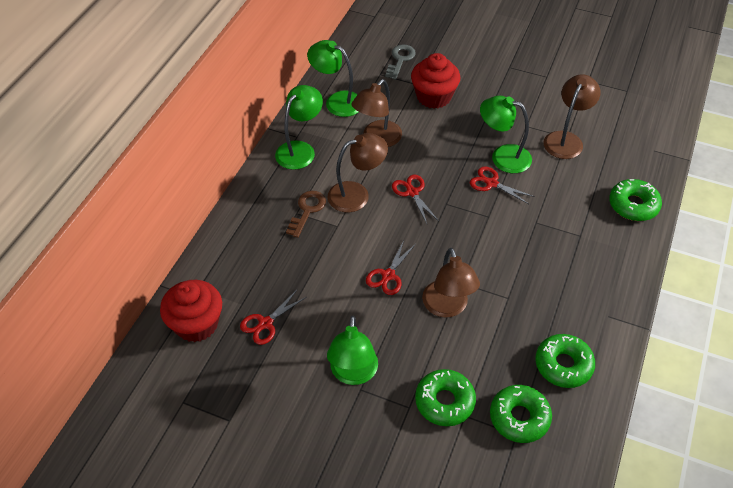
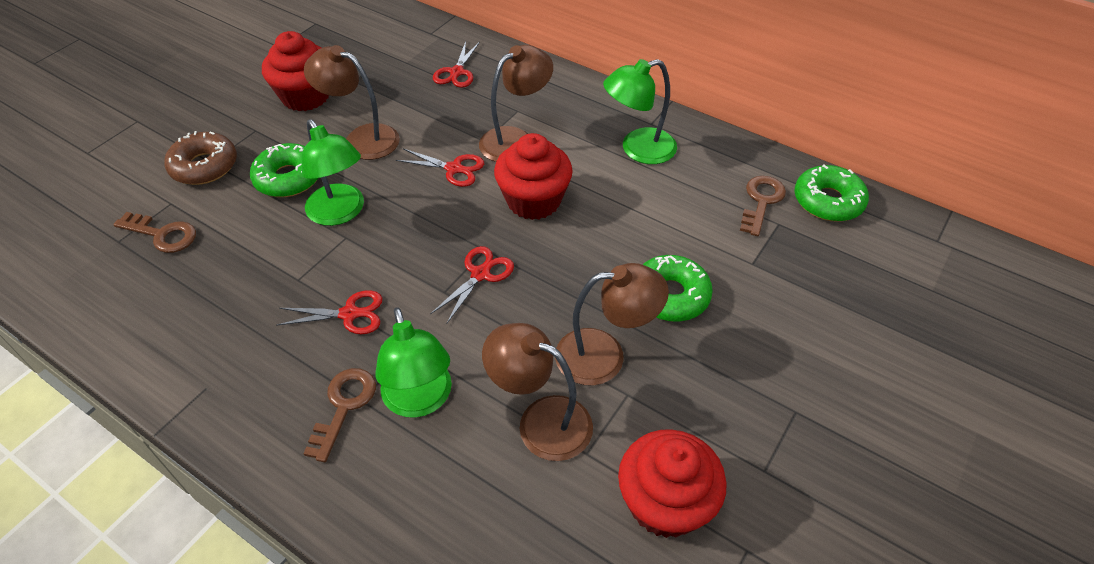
brown donut: 0 -> 1
brown key: 1 -> 3
green donut: 4 -> 3
green lamp: 4 -> 3
grey key: 1 -> 0
red cupcake: 2 -> 3

